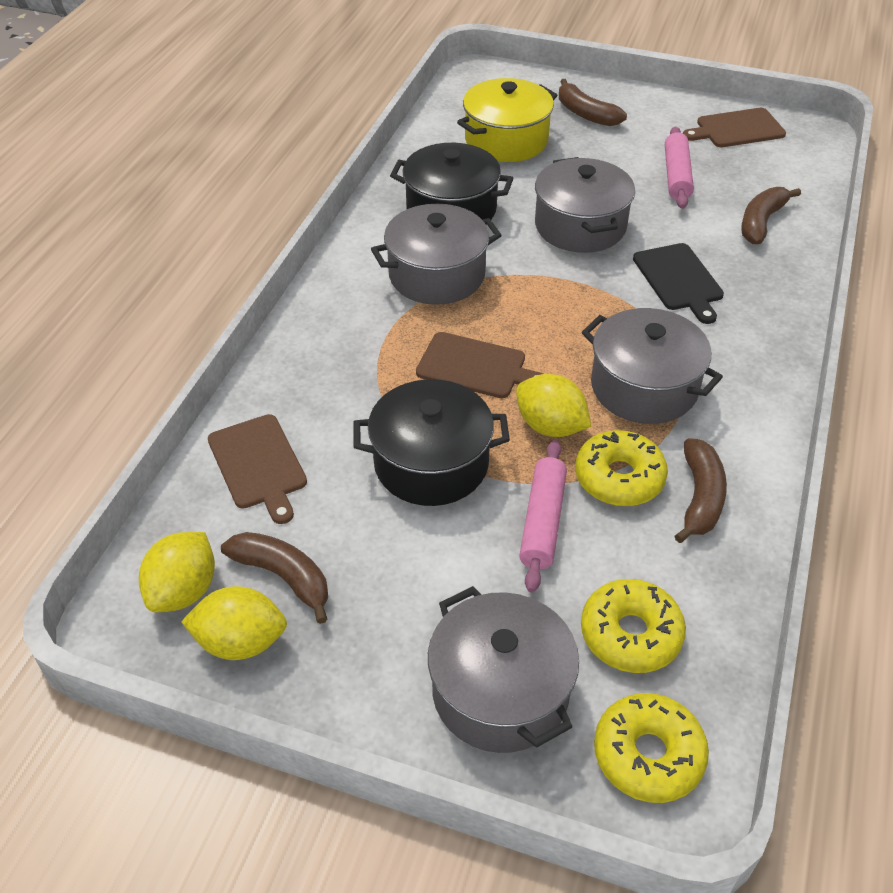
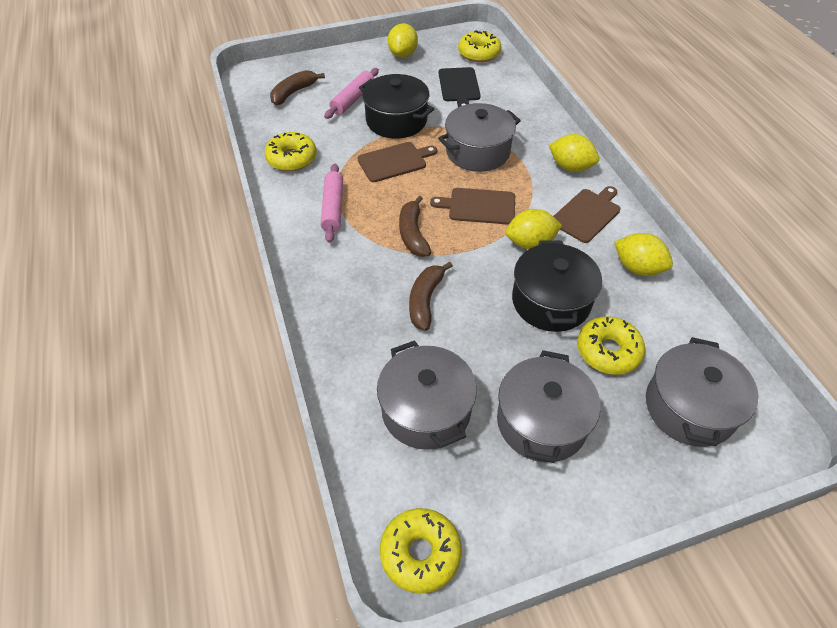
brown banana: 4 -> 3
yellow donut: 3 -> 4
yellow lemon: 3 -> 4
yellow pot: 1 -> 0

